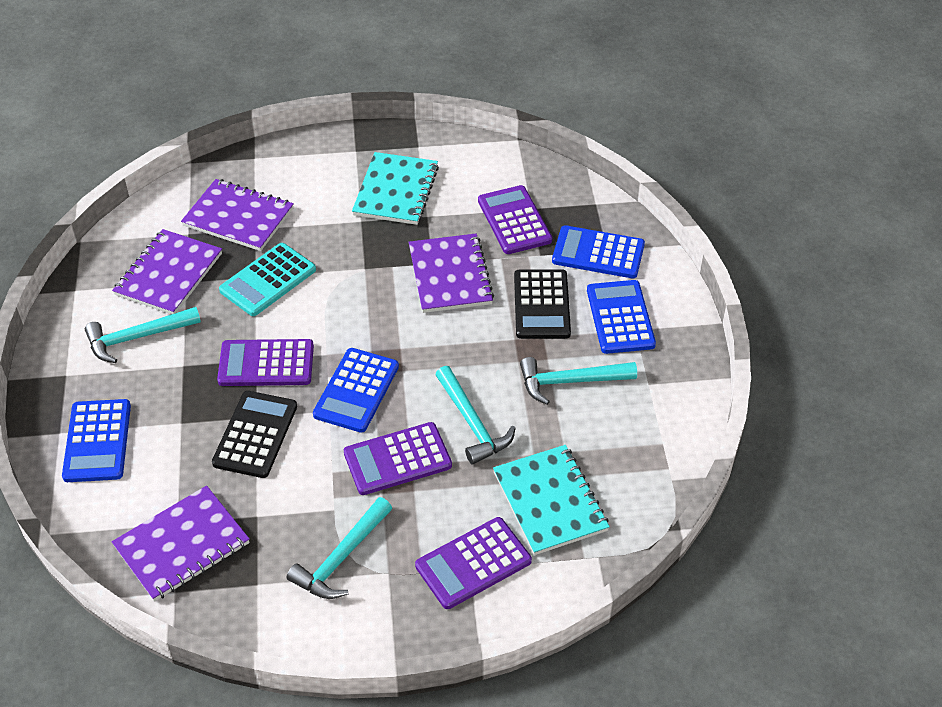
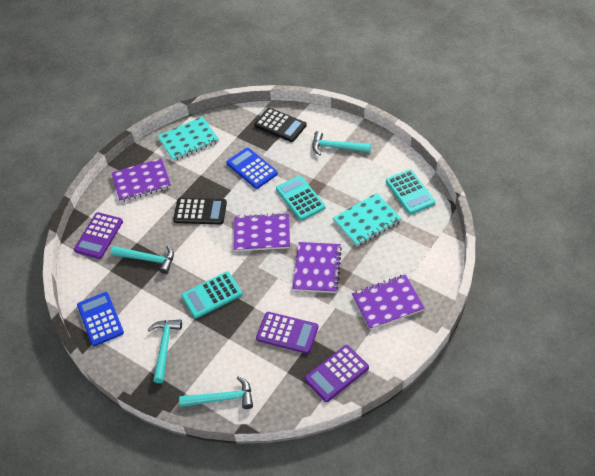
blue calculator: 4 -> 2
purple calculator: 4 -> 3
turquoise calculator: 1 -> 3

